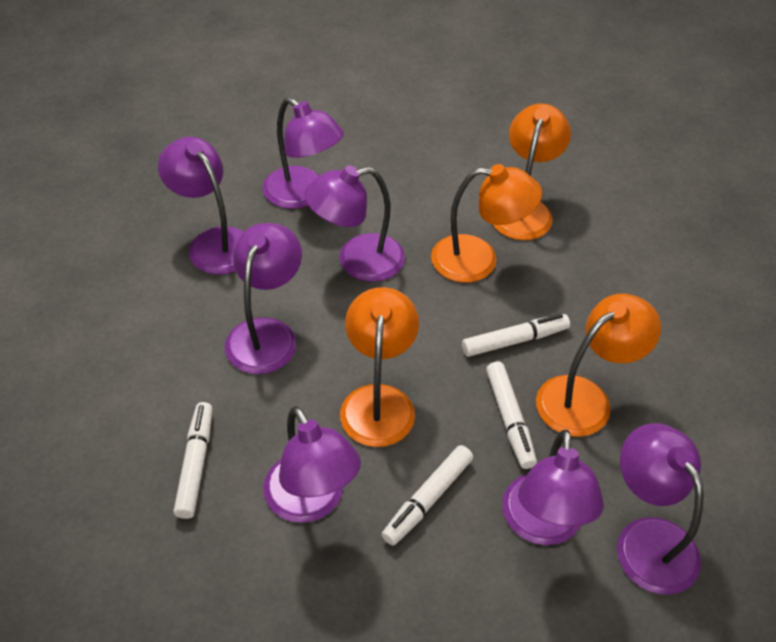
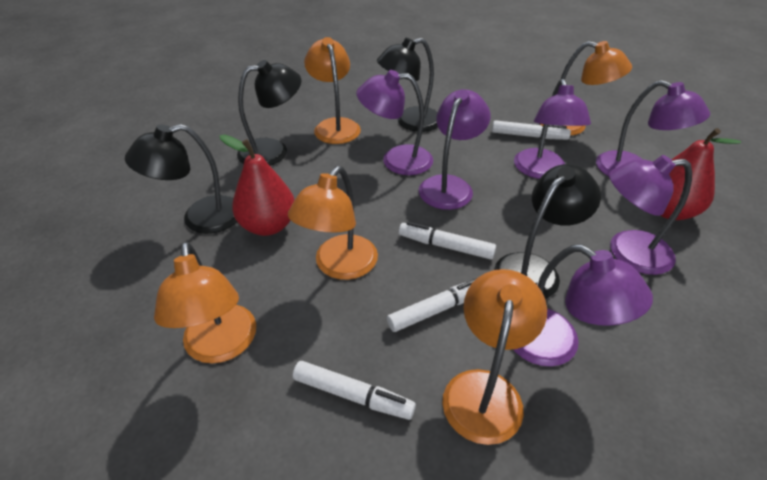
black lamp: 0 -> 4
orange lamp: 4 -> 5
purple lamp: 7 -> 6
red pear: 0 -> 2

